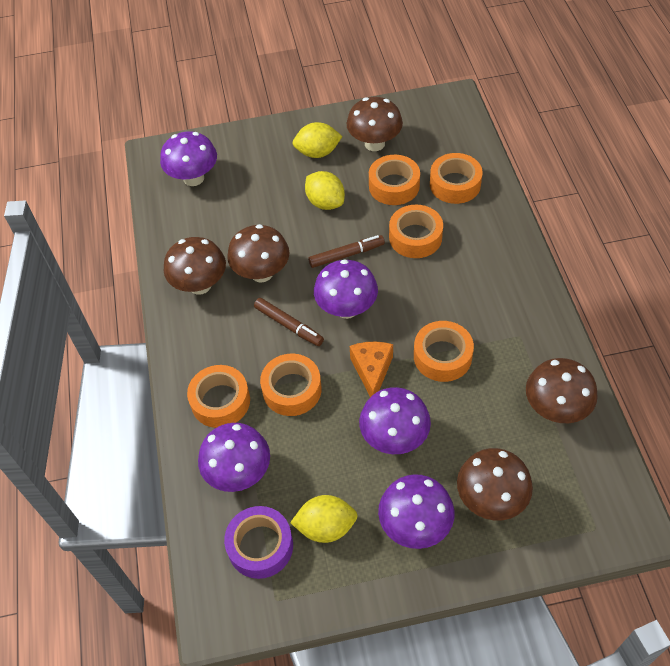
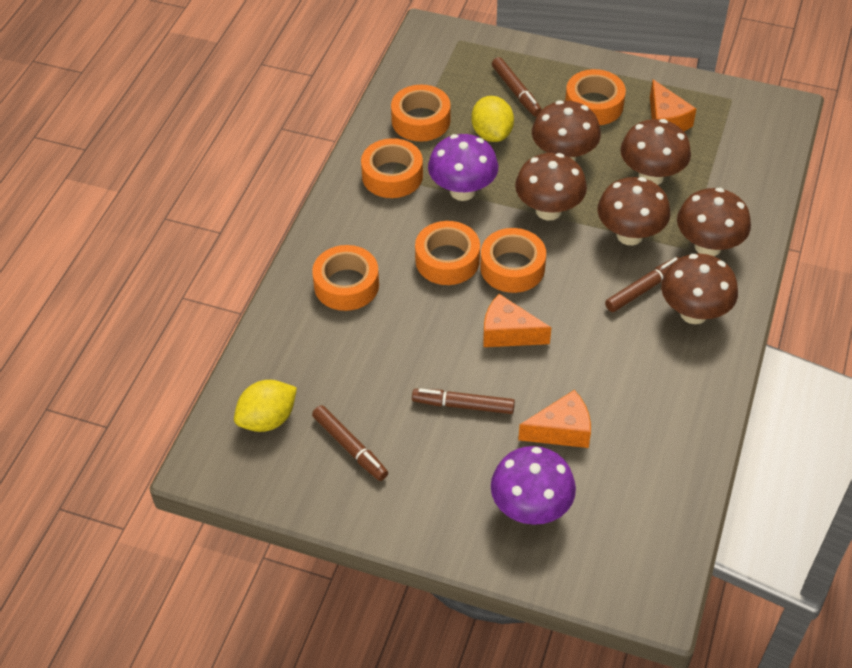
brown marker: 2 -> 4
brown mushroom: 5 -> 6
orange cheese: 1 -> 3
purple mushroom: 5 -> 2
purple tape: 1 -> 0
yellow lemon: 3 -> 2

